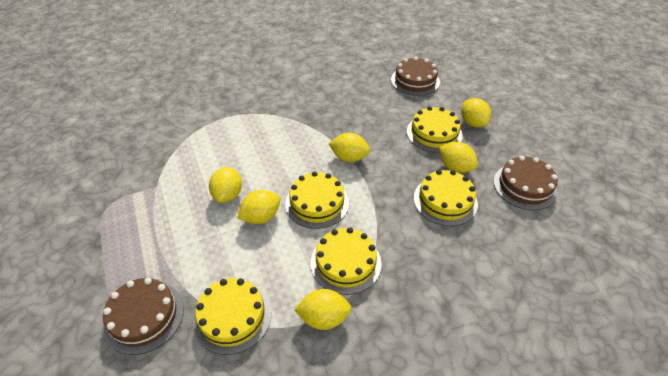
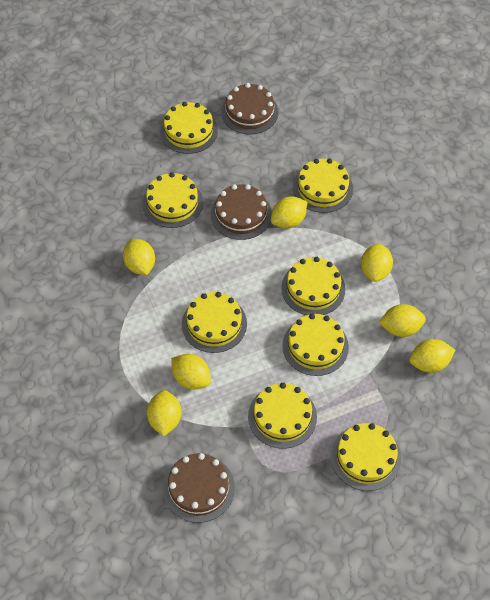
yellow cake: 5 -> 8
yellow lemon: 6 -> 7

